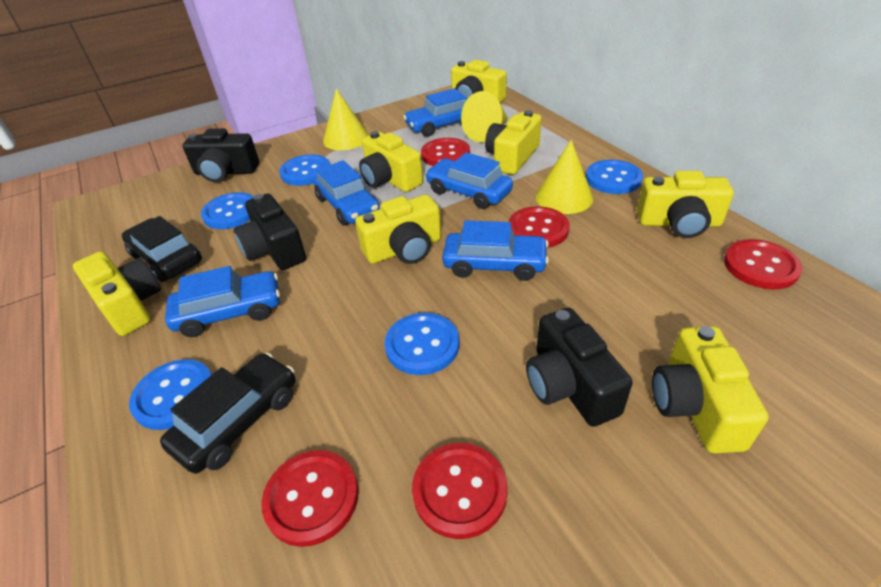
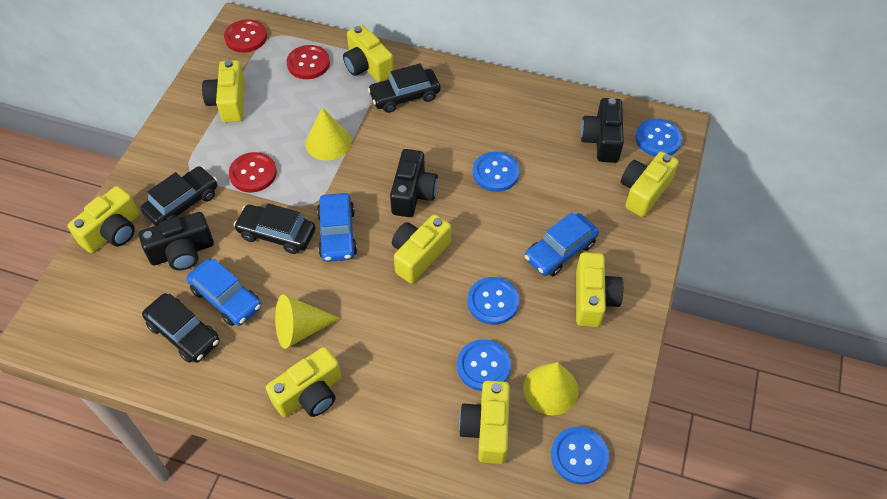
black car: 2 -> 4
blue car: 5 -> 3
red button: 5 -> 3
yellow camera: 7 -> 8

